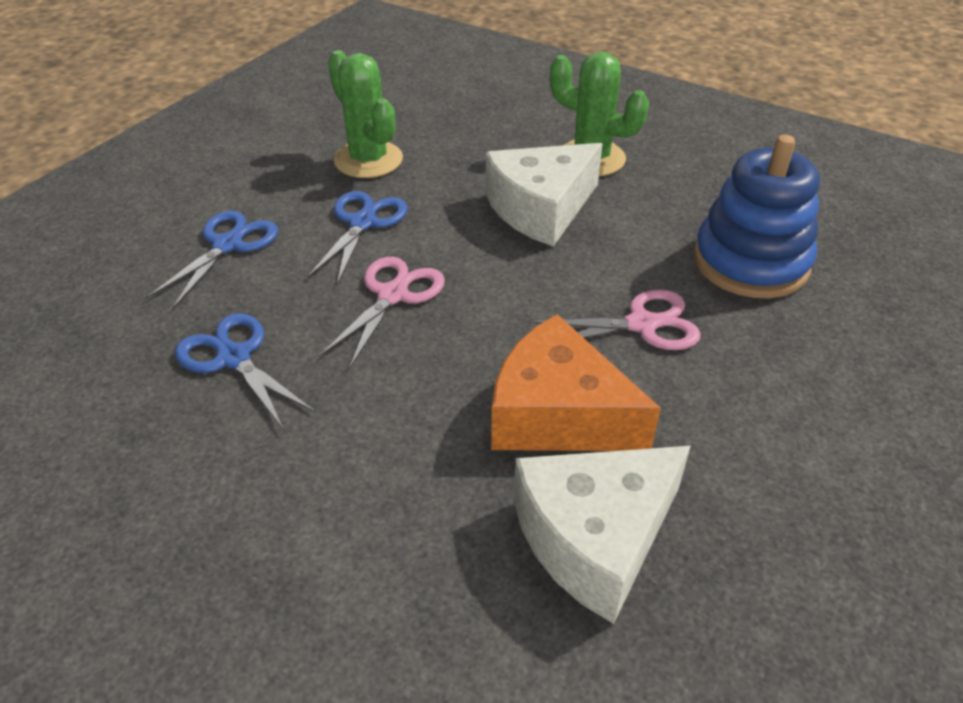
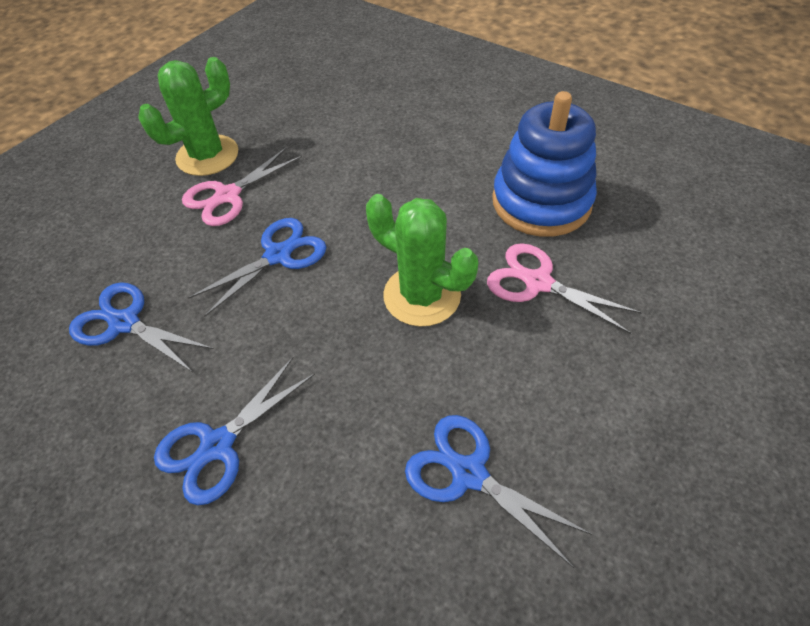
blue scissors: 3 -> 4
orange cheese: 1 -> 0
white cheese: 2 -> 0

